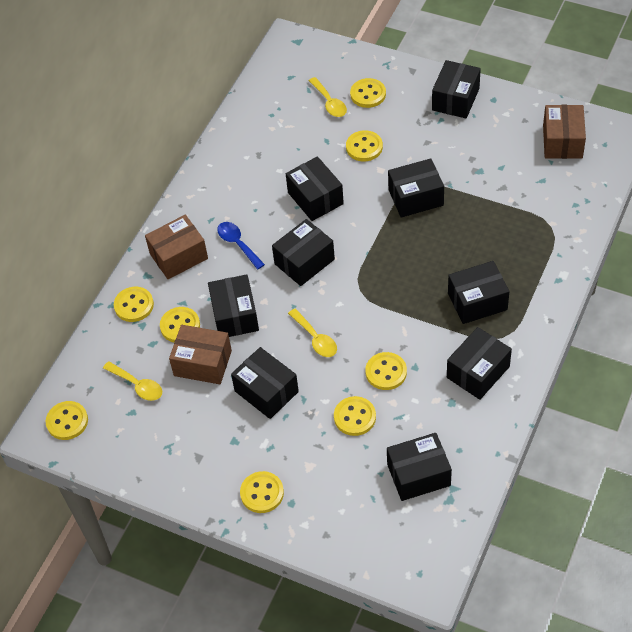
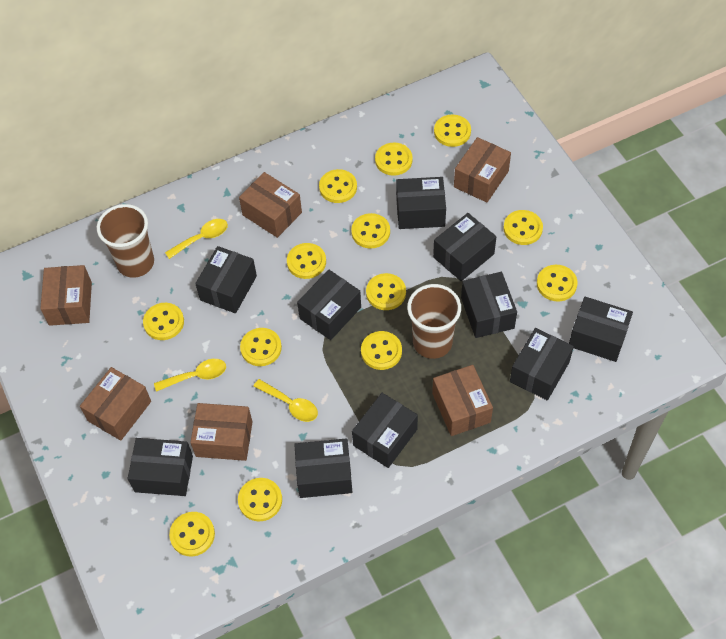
black box: 9 -> 10
blue spoon: 1 -> 0
brown box: 3 -> 6
brown cup: 0 -> 2
yellow button: 8 -> 13

